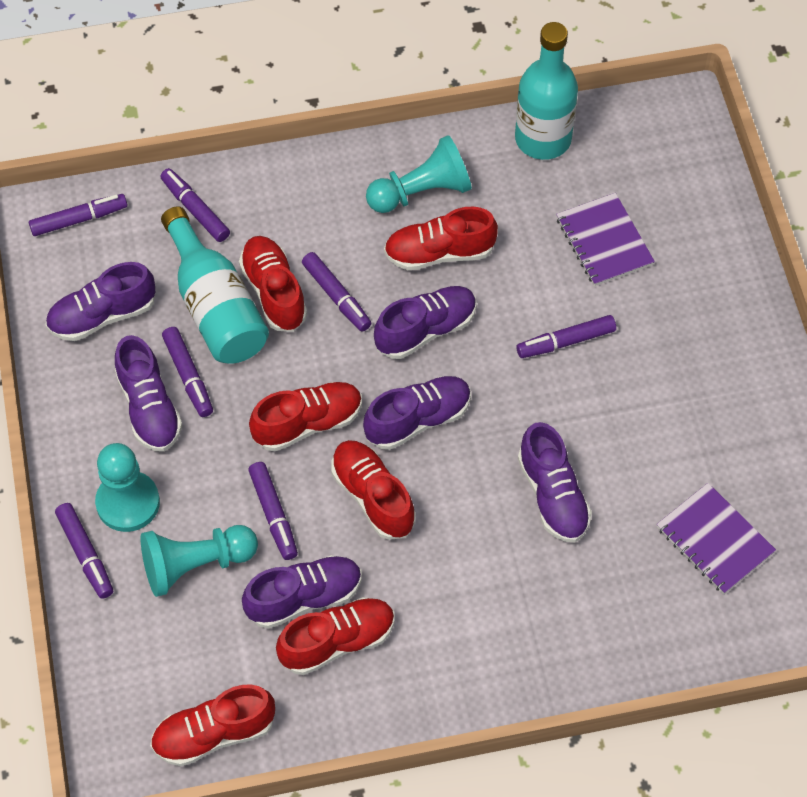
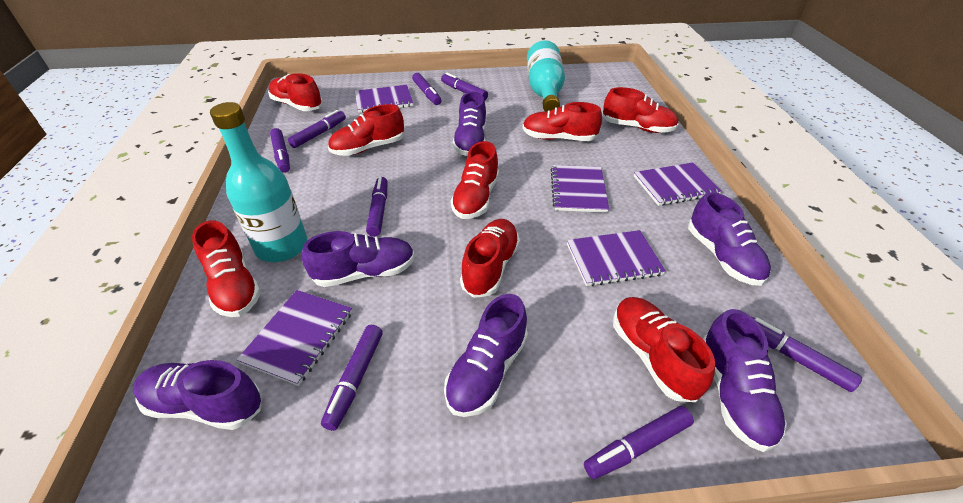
purple marker: 7 -> 8
purple notebook: 2 -> 5
red shoe: 6 -> 8
turquoise pawn: 3 -> 0

